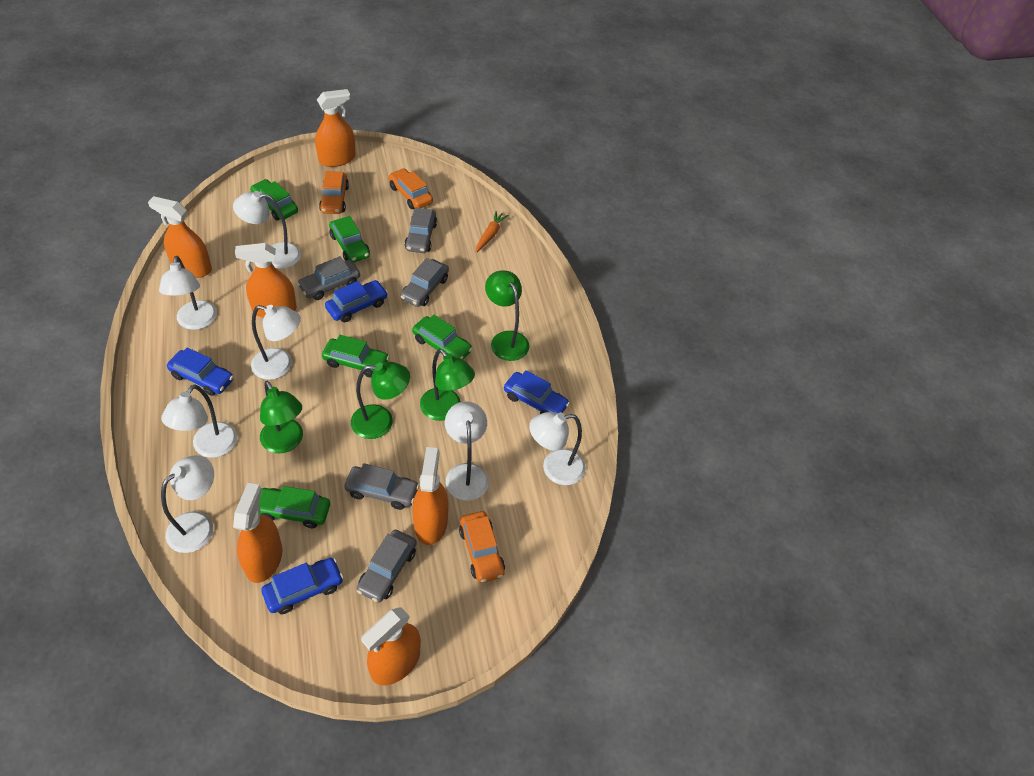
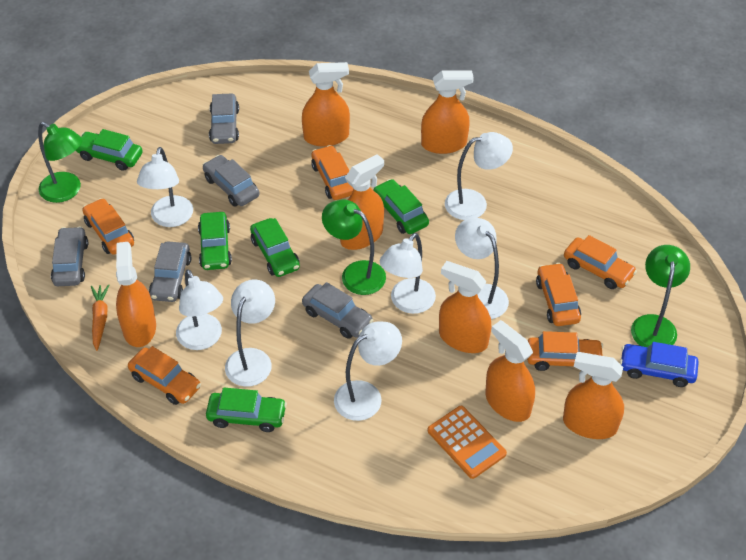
blue car: 4 -> 1
green lamp: 4 -> 3
orange calculator: 0 -> 1
orange car: 3 -> 6
orange spray bottle: 6 -> 7

